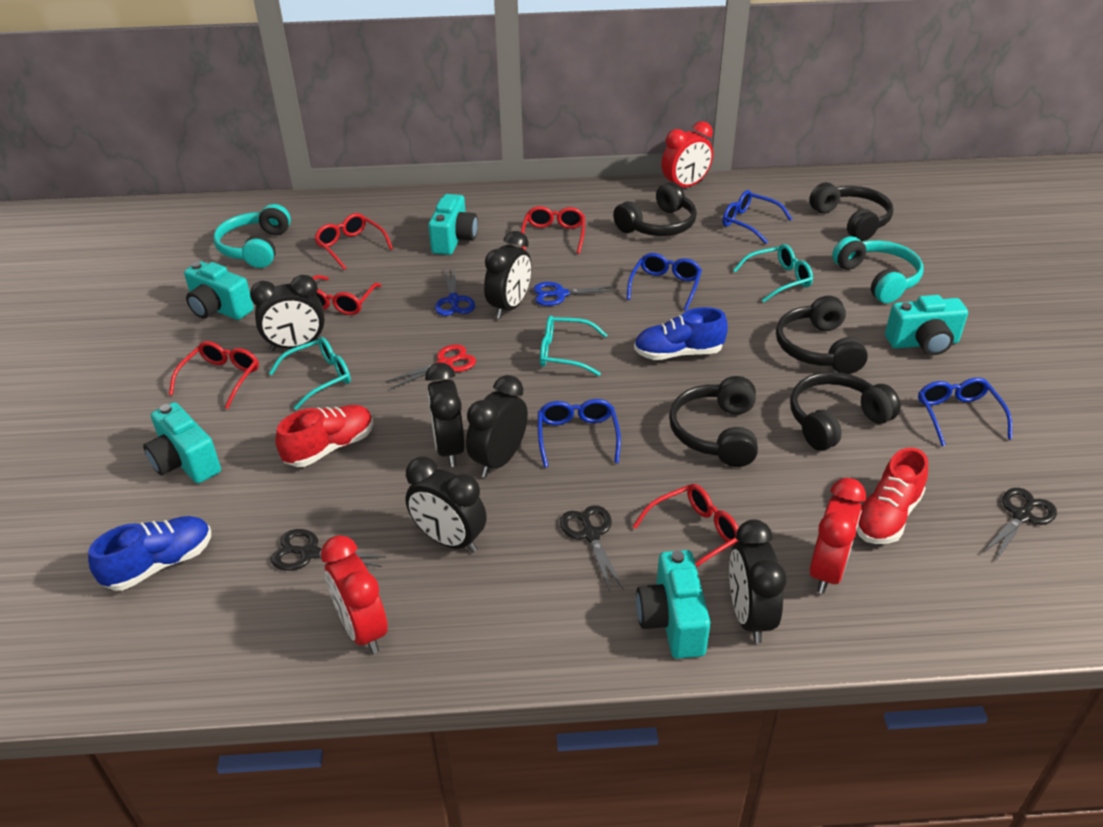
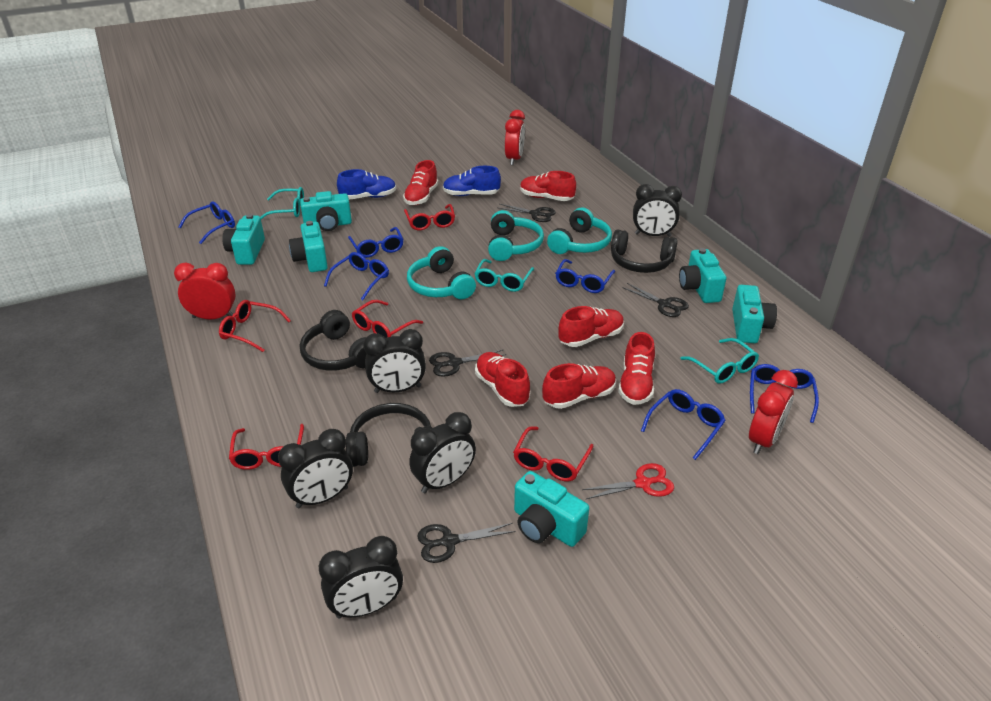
black clock: 6 -> 5
black headphones: 5 -> 3
black scissors: 3 -> 4
blue glasses: 4 -> 6
blue scissors: 2 -> 0
red shoe: 2 -> 6
turquoise camera: 5 -> 6
turquoise headphones: 2 -> 3

